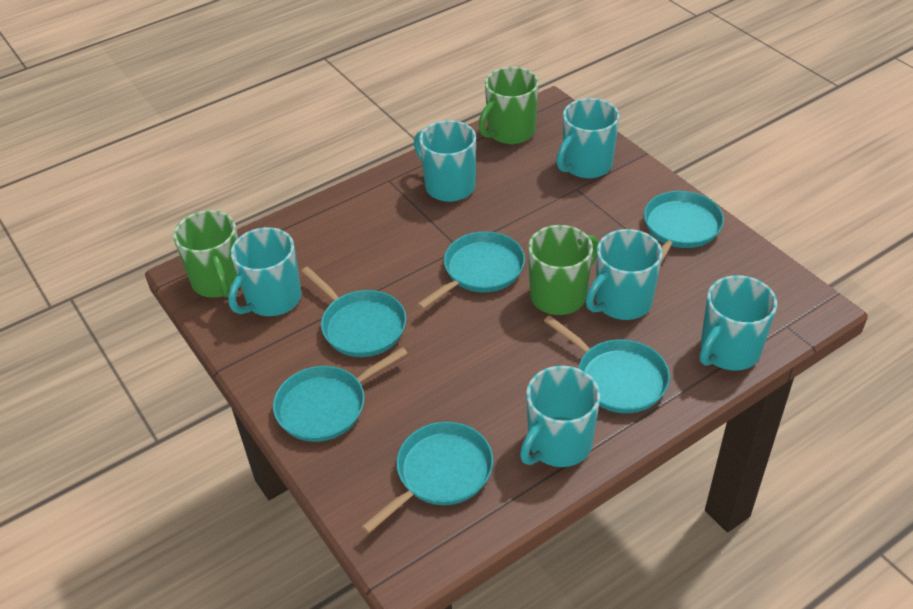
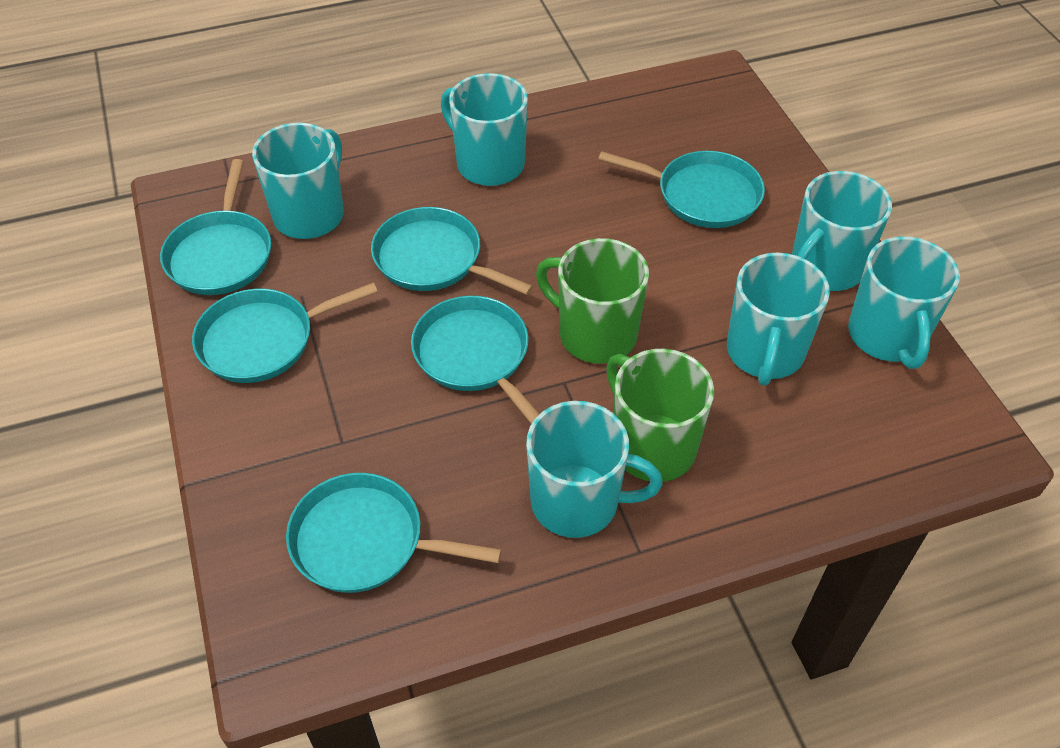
green mug: 3 -> 2

